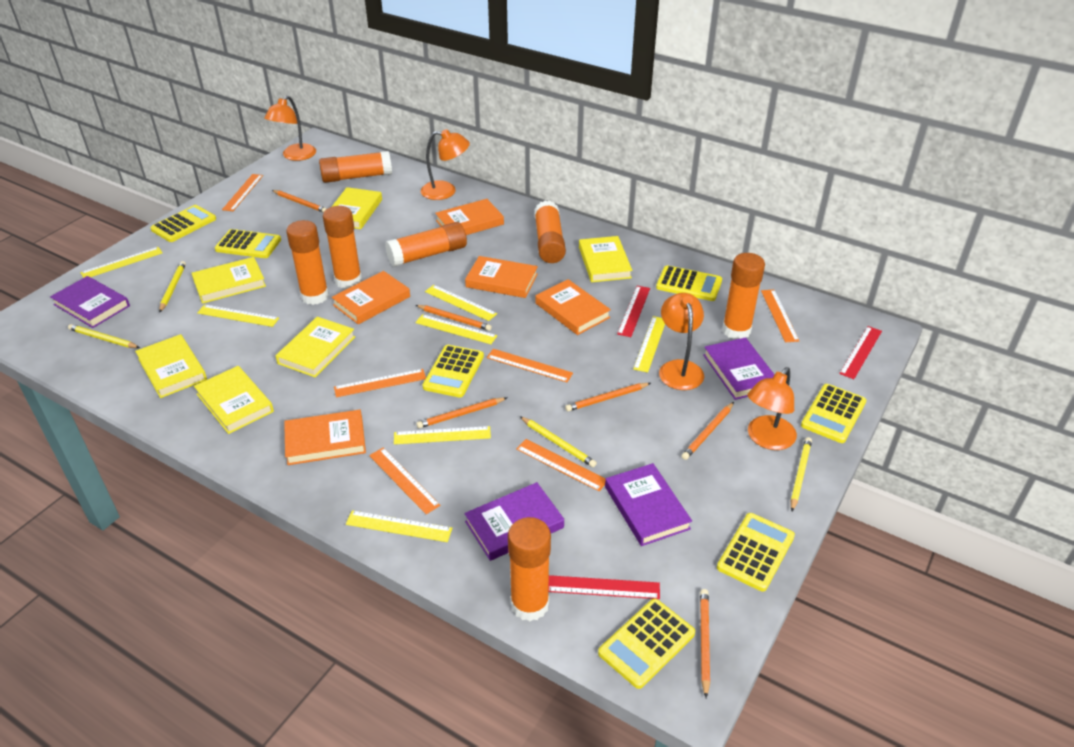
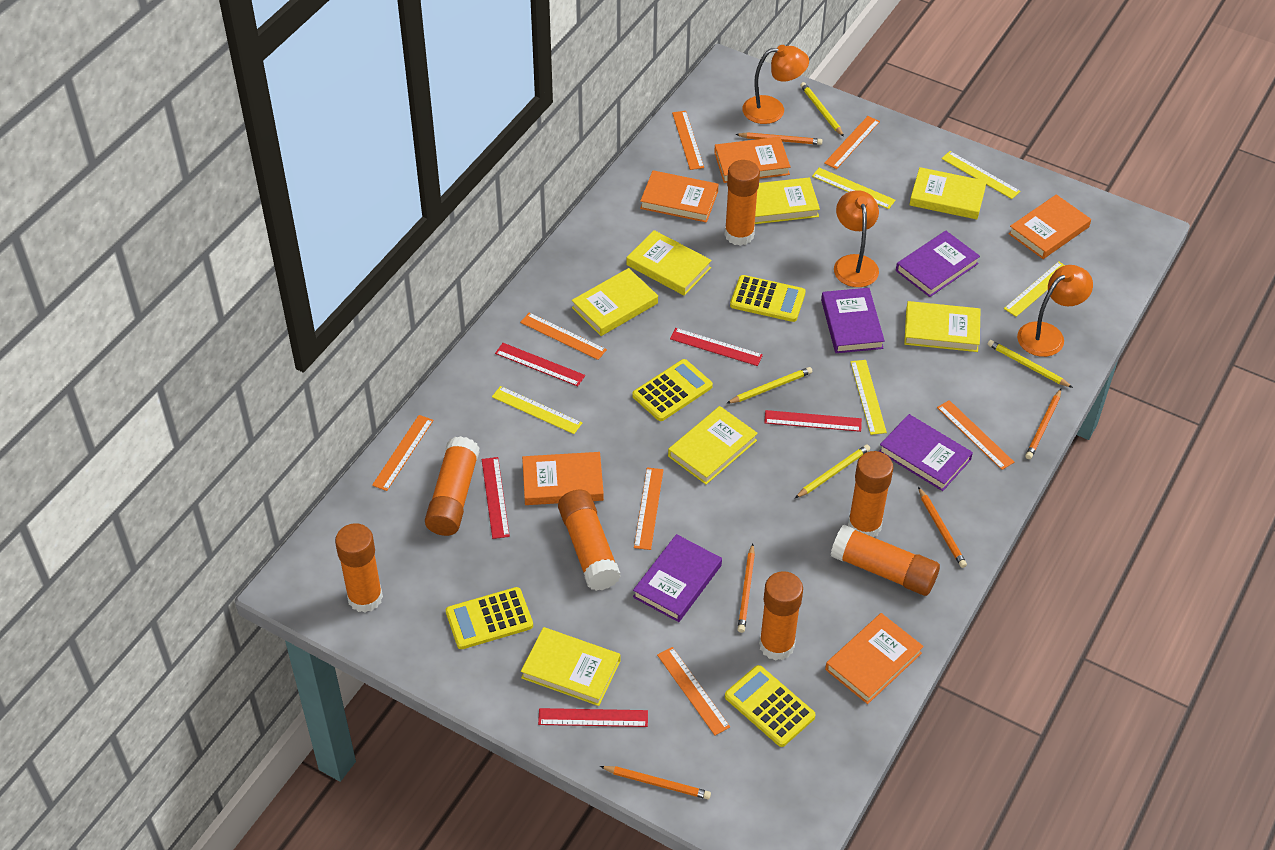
orange lamp: 4 -> 3
orange pencil: 6 -> 5
orange ruler: 6 -> 7
red ruler: 3 -> 5
yellow book: 6 -> 7
yellow calculator: 7 -> 4
yellow ruler: 7 -> 5

